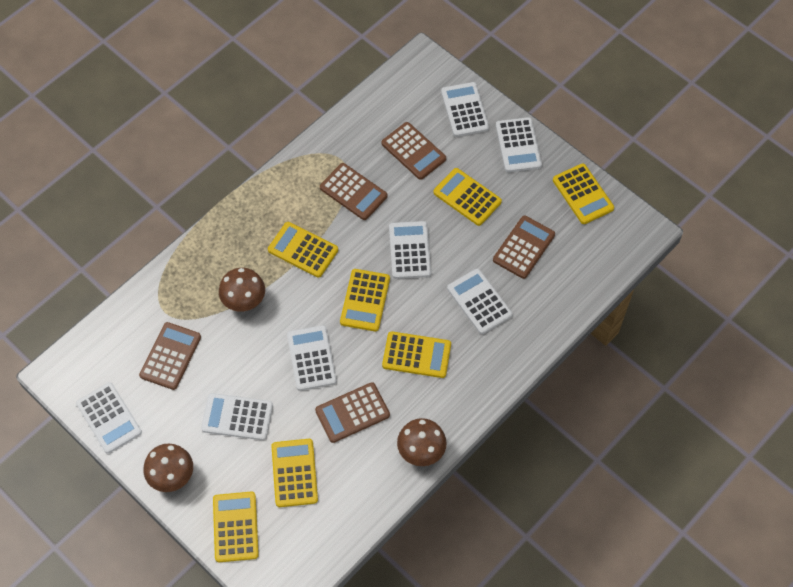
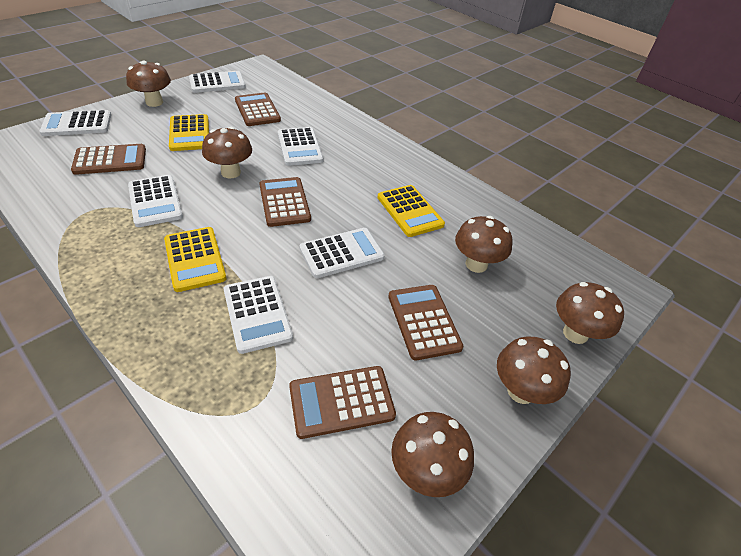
brown mushroom: 3 -> 6
white calculator: 7 -> 6
yellow calculator: 7 -> 3

